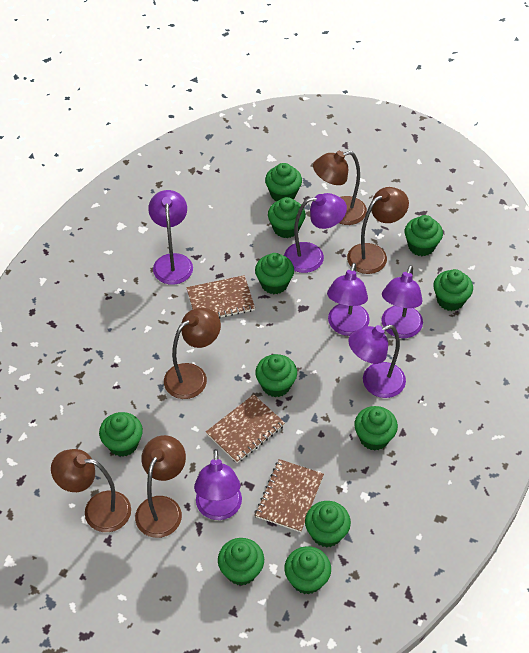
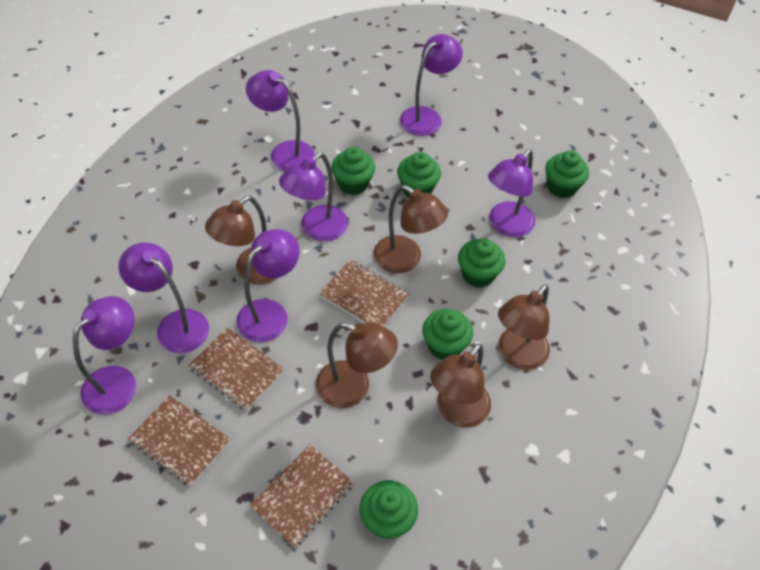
brown notebook: 3 -> 4
green cupcake: 11 -> 6
purple lamp: 6 -> 7

